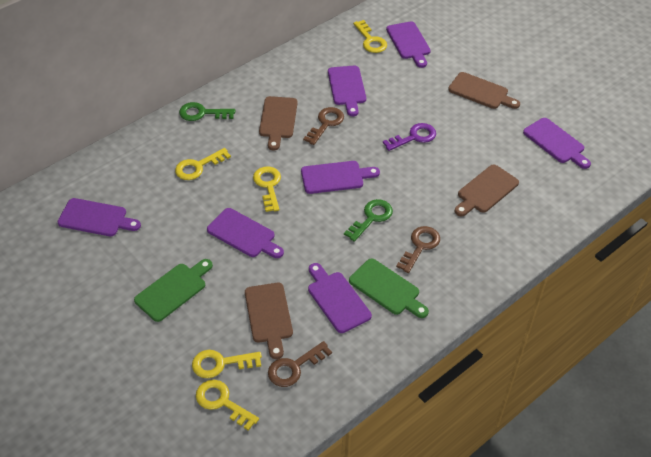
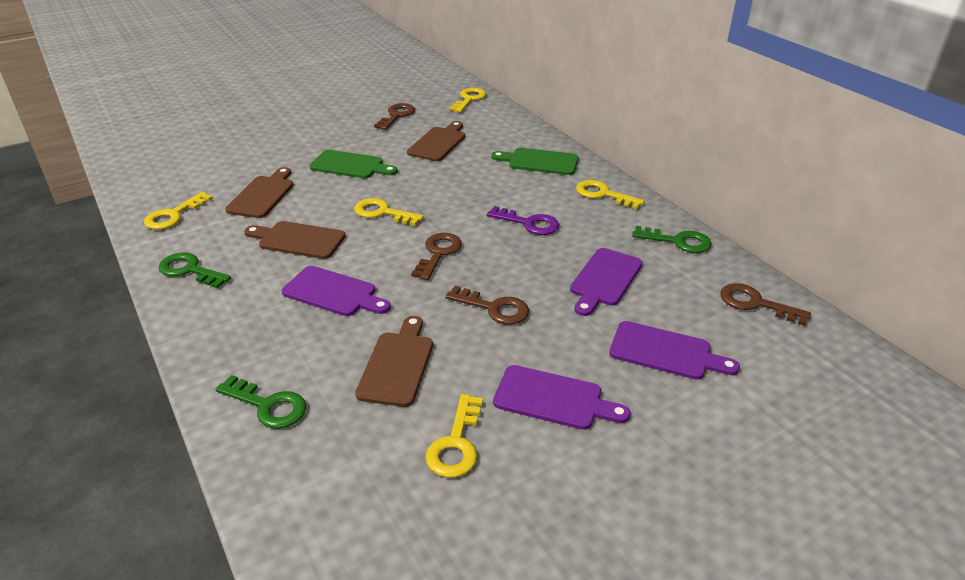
brown key: 3 -> 4
green key: 2 -> 3
purple cutting board: 7 -> 4

